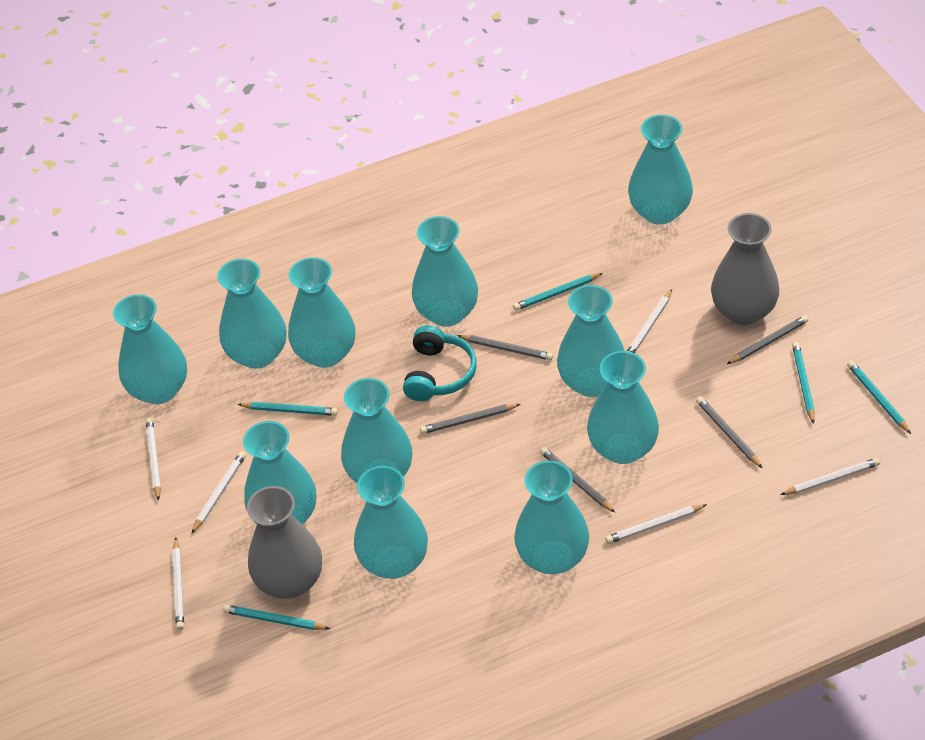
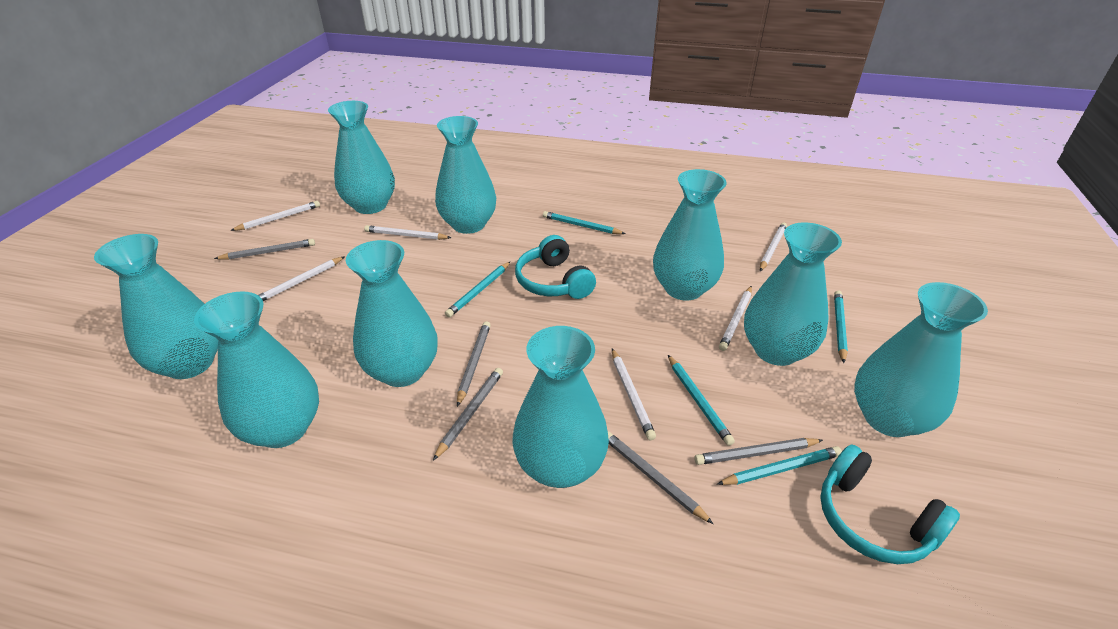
grey vase: 2 -> 0
turquoise headphones: 1 -> 2
turquoise vase: 11 -> 9

